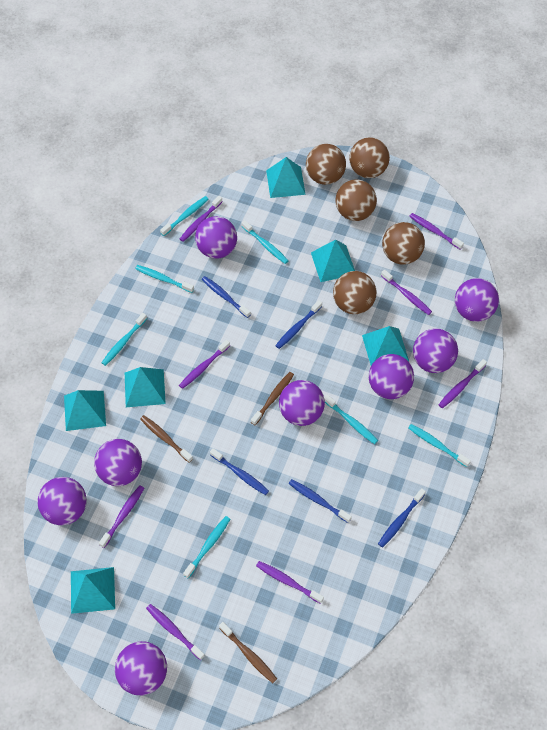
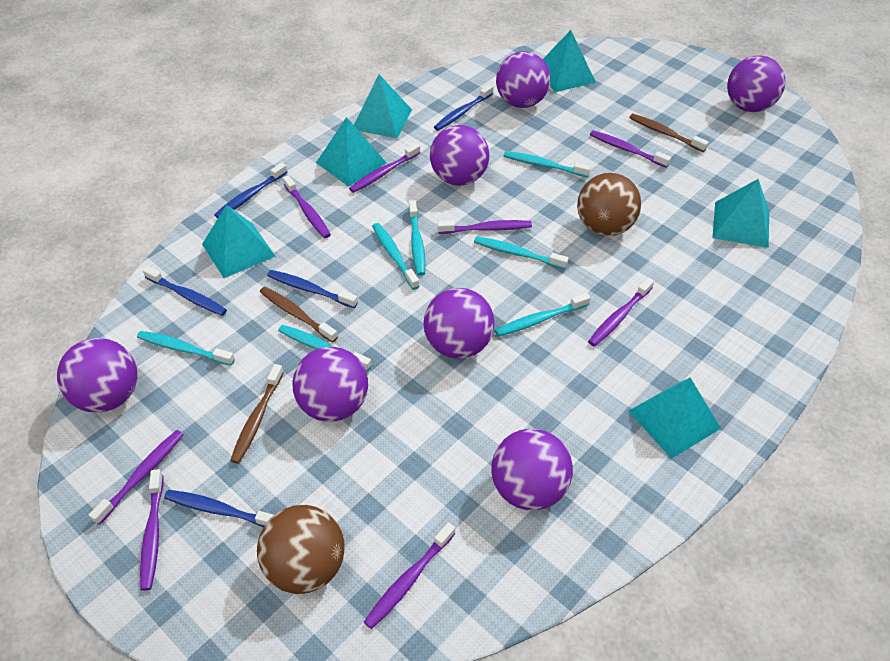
brown ball: 5 -> 2
purple ball: 8 -> 7

